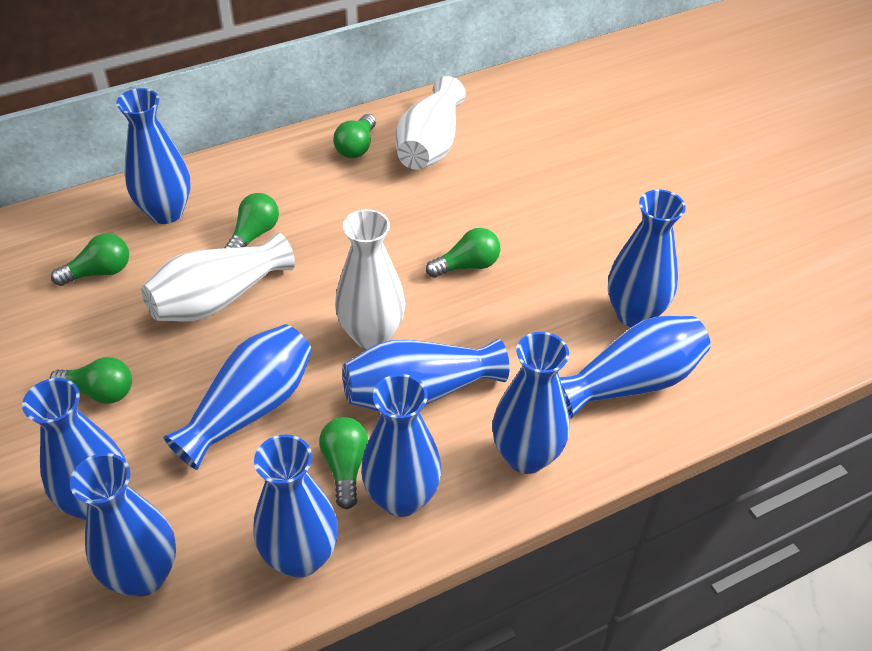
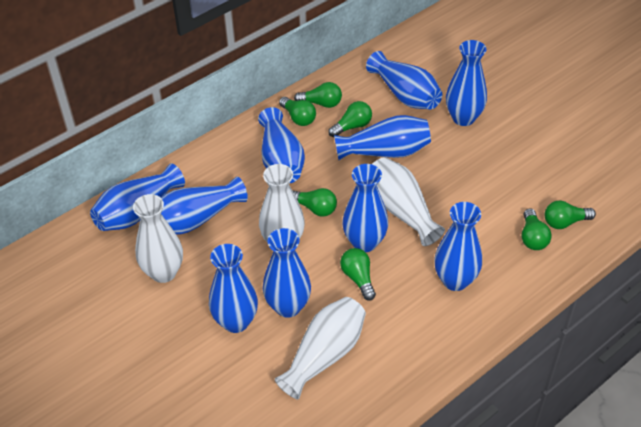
green light bulb: 6 -> 7
white vase: 3 -> 4

